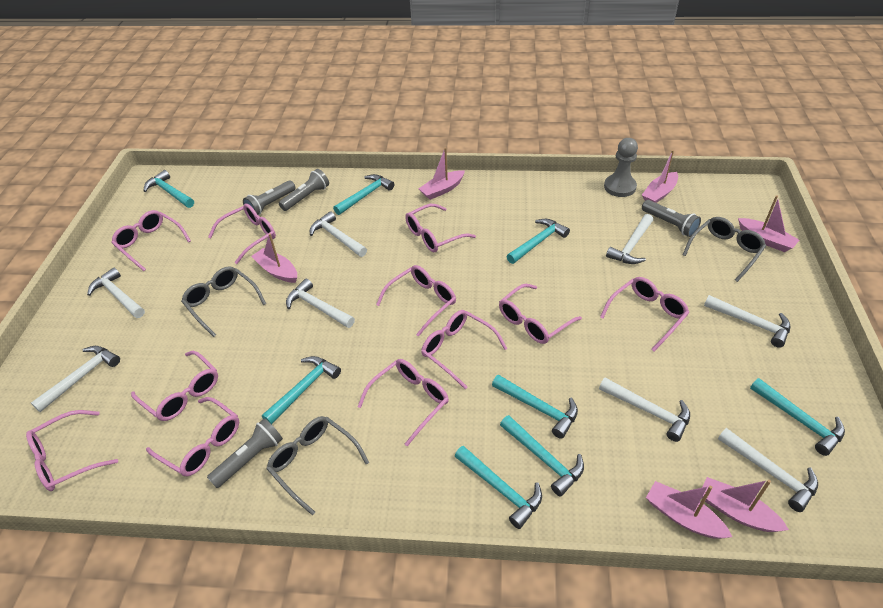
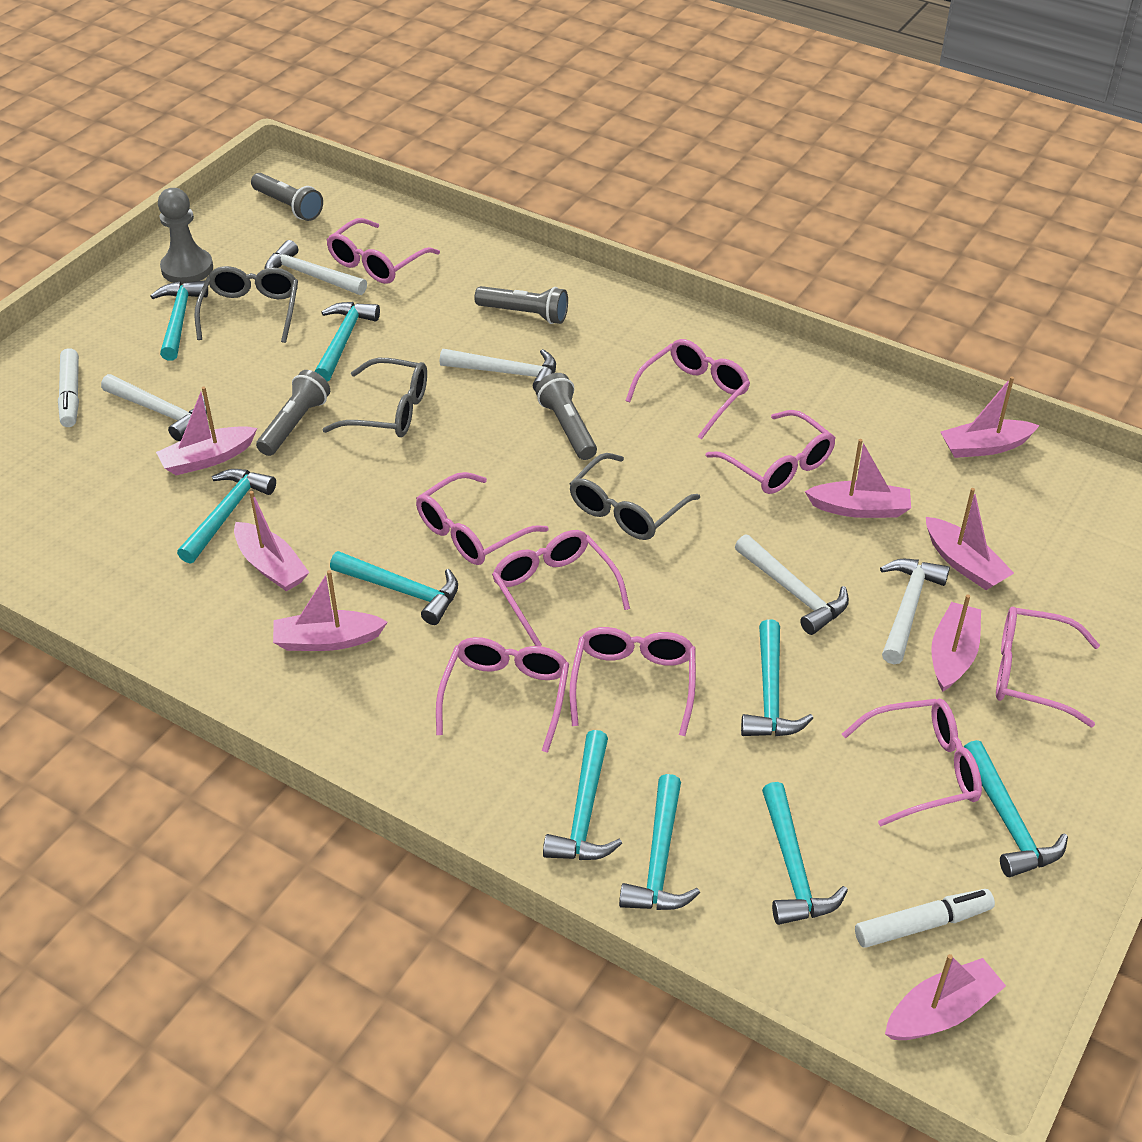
pink boat: 6 -> 8
pink glasses: 11 -> 9
turquoise hammer: 8 -> 9
white hammer: 8 -> 5
white marker: 0 -> 2

